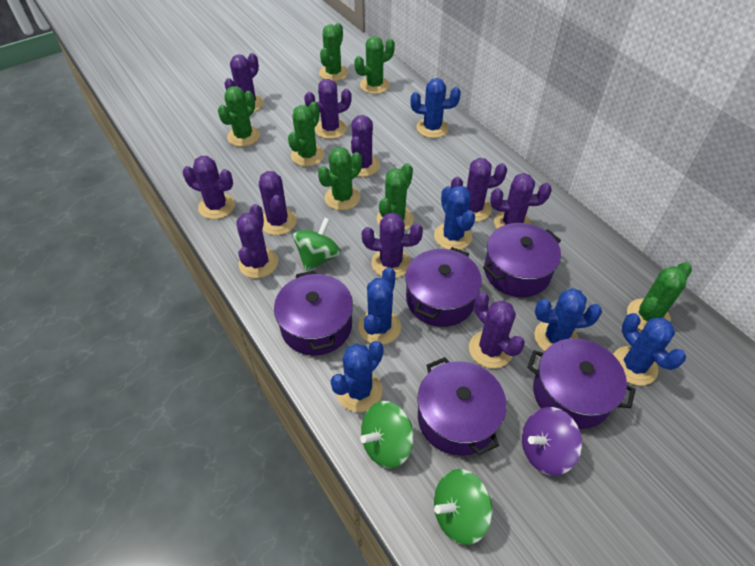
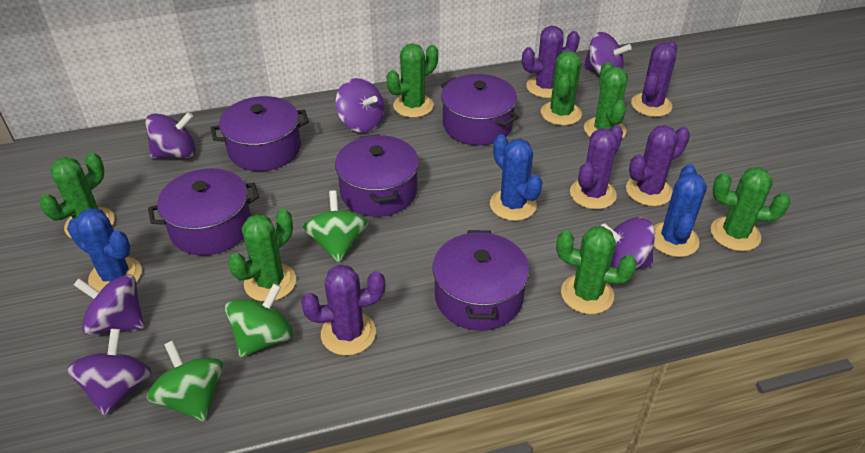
blue cactus: 6 -> 3
purple cactus: 10 -> 5
purple spinning top: 1 -> 6

